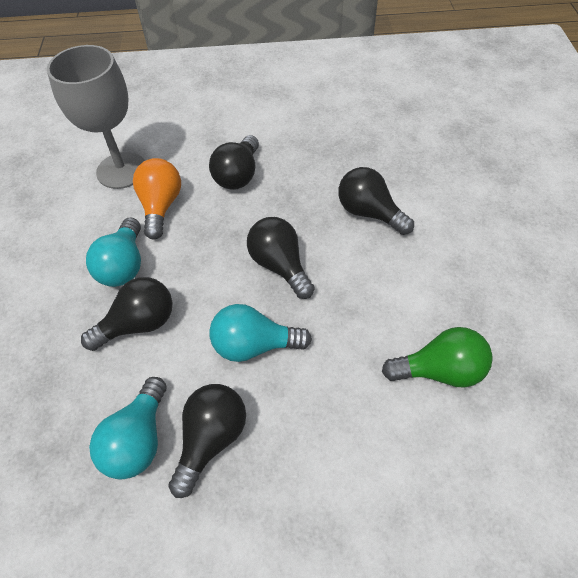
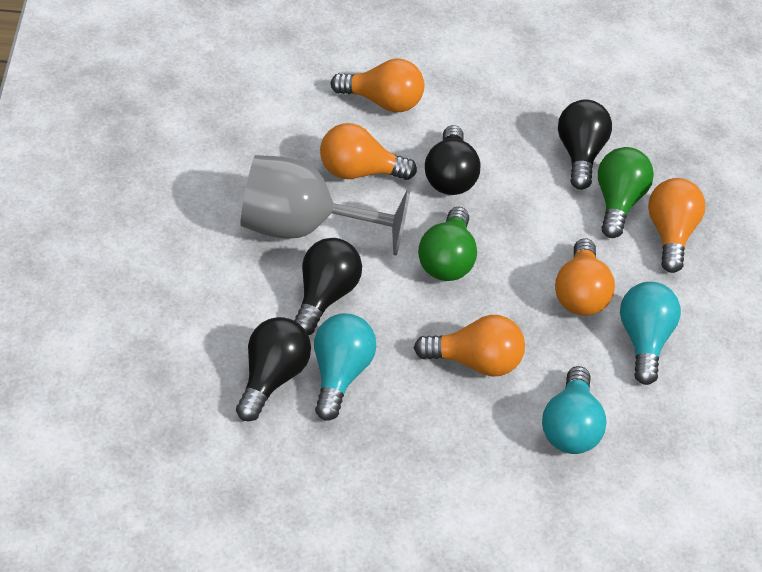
black light bulb: 5 -> 4
green light bulb: 1 -> 2
orange light bulb: 1 -> 5

